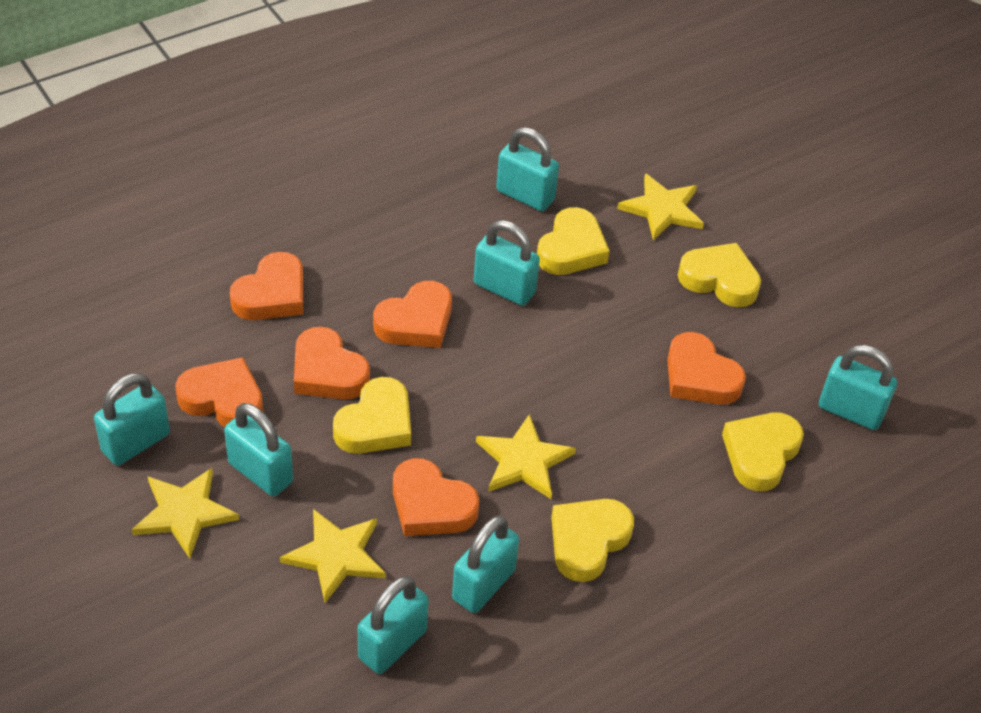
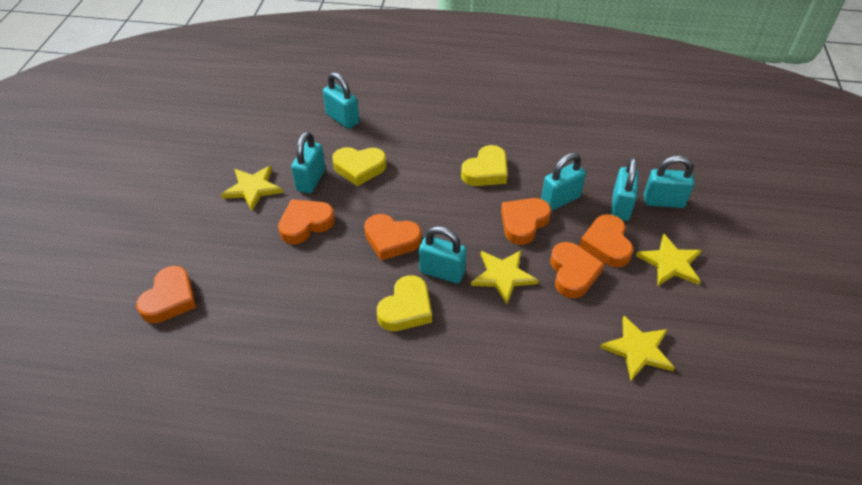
turquoise padlock: 7 -> 6
yellow heart: 5 -> 3

